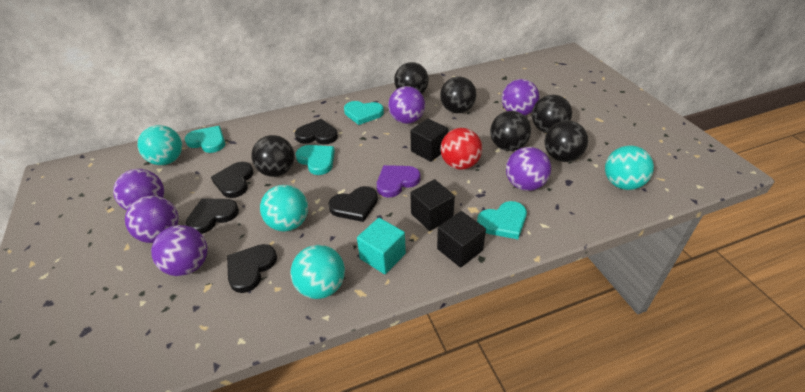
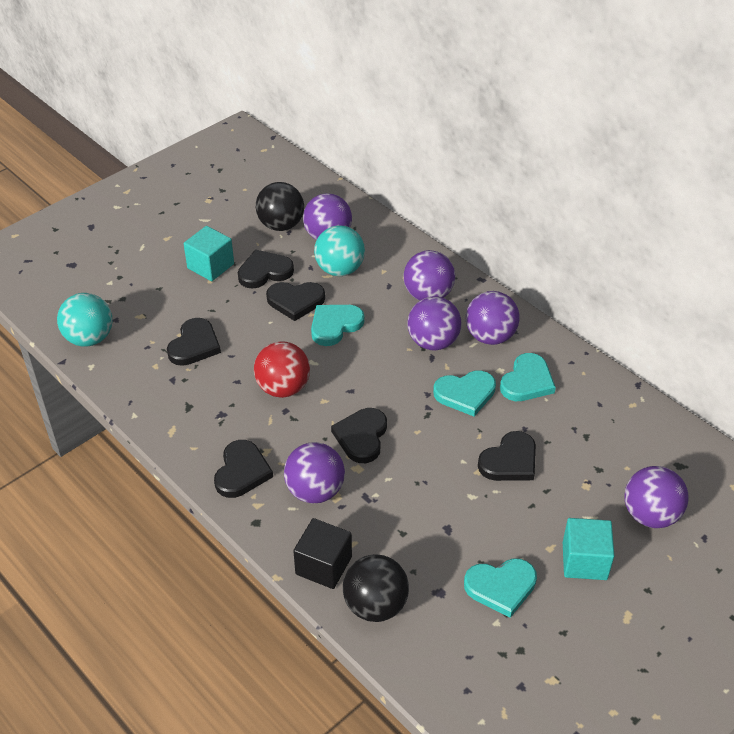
black ball: 6 -> 2
black cube: 3 -> 1
black heart: 5 -> 6
purple heart: 1 -> 0
turquoise ball: 4 -> 2
turquoise cube: 1 -> 2

